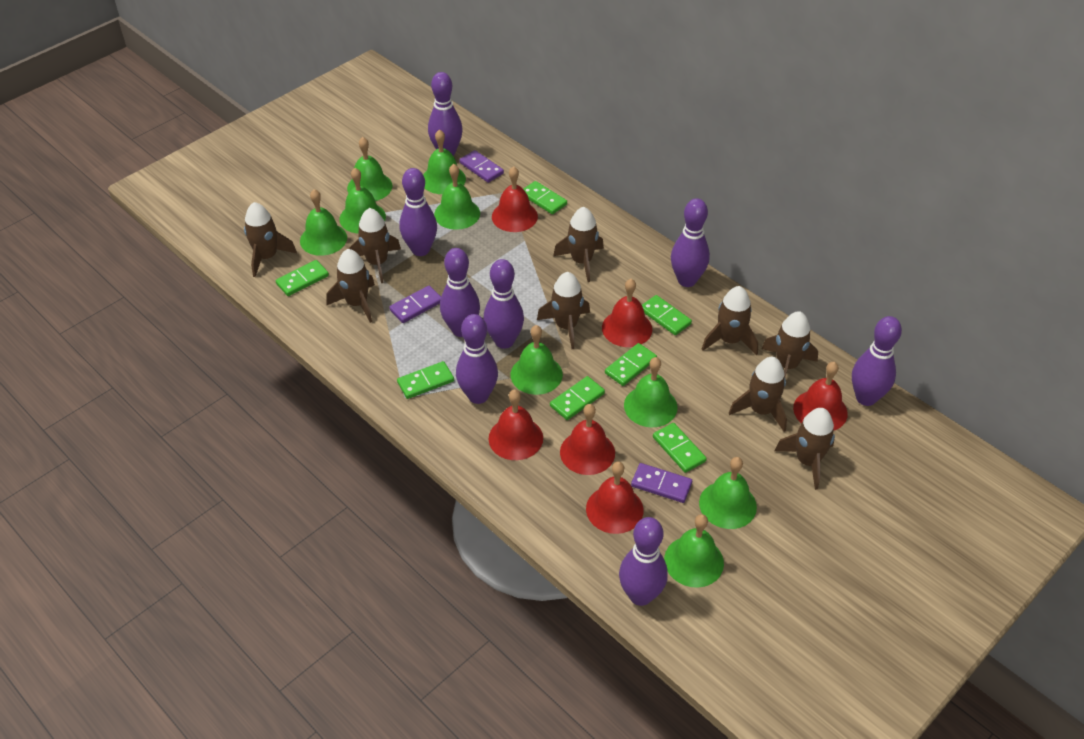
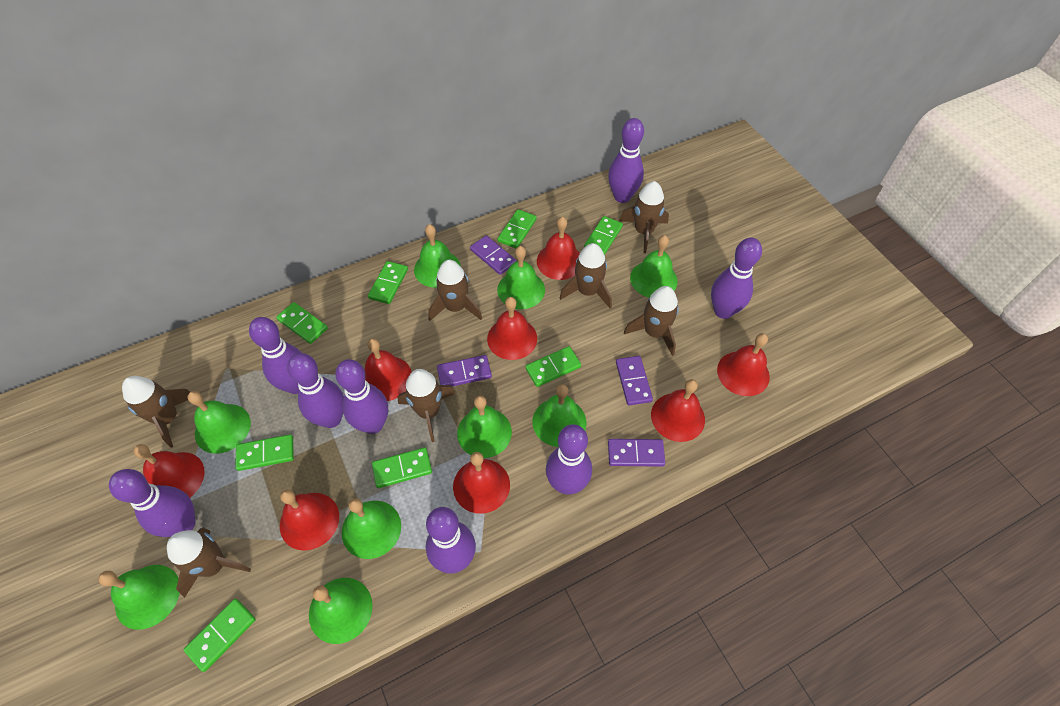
brown rocket: 9 -> 7
green domino: 7 -> 8
purple domino: 3 -> 4
red bell: 6 -> 8

